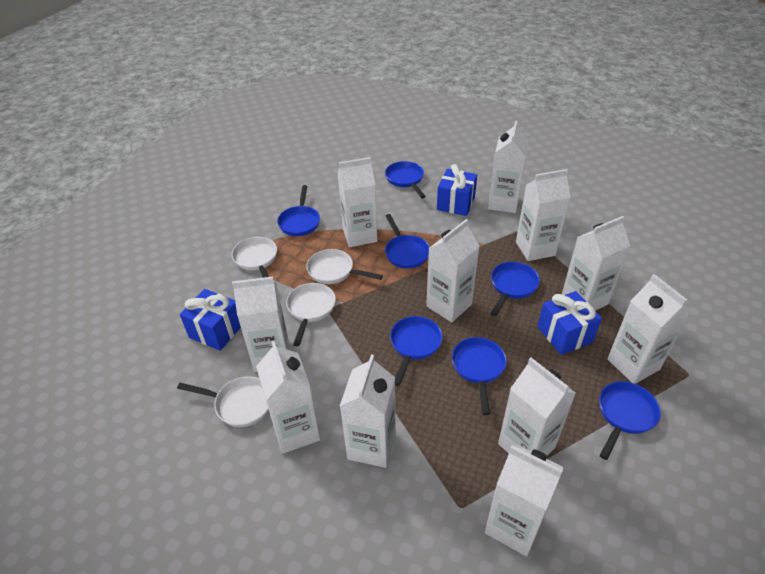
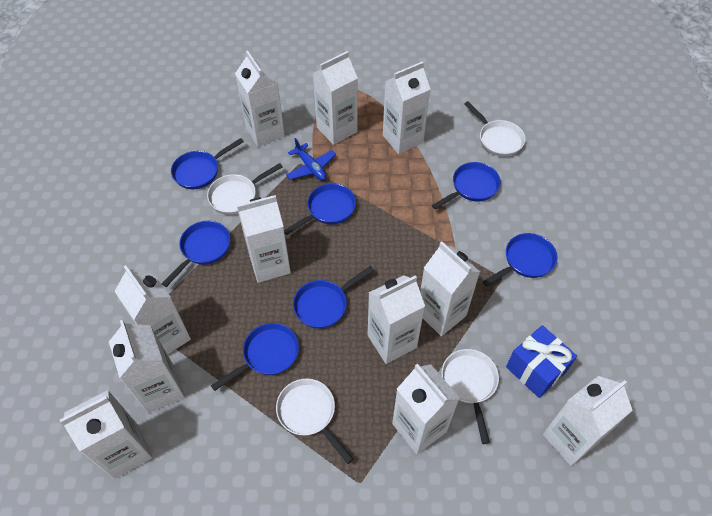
blue gift: 3 -> 1
blue plane: 0 -> 1

